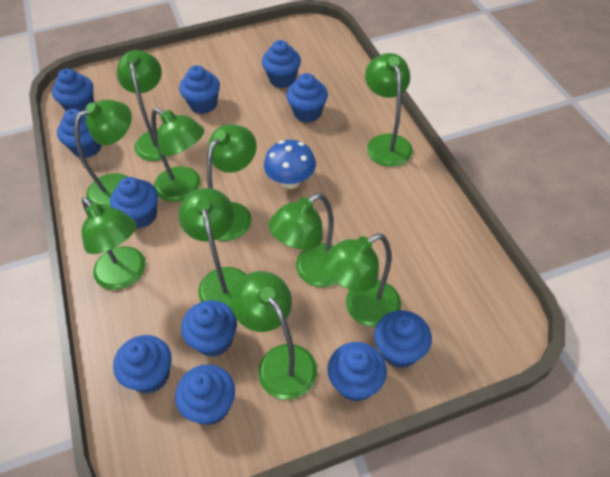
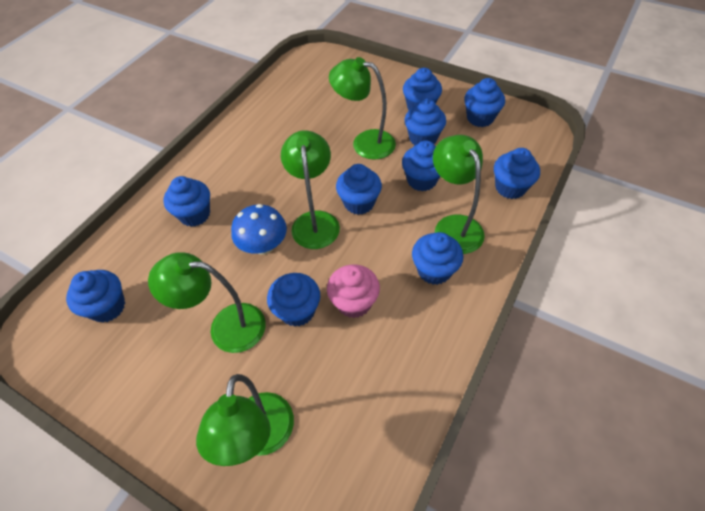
blue cupcake: 11 -> 10
green lamp: 10 -> 5
pink cupcake: 0 -> 1

